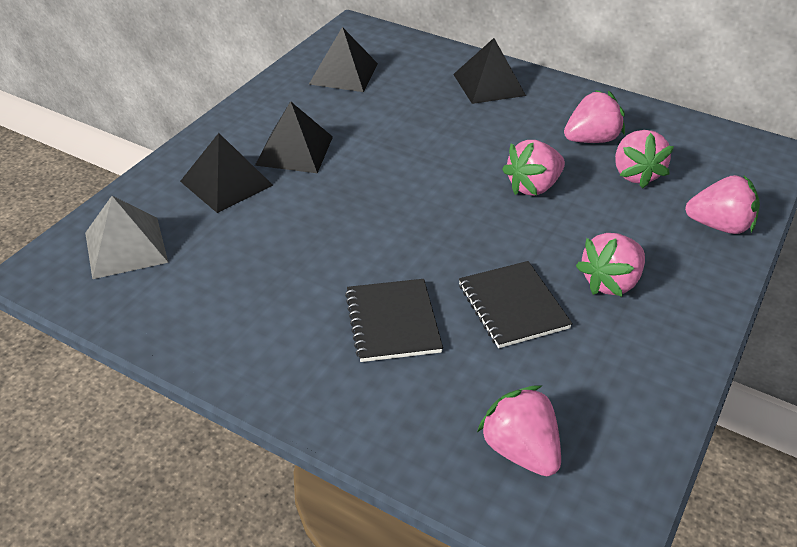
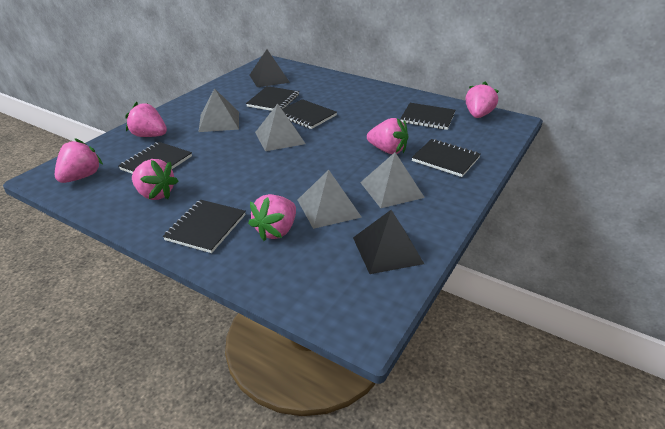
black notebook: 2 -> 6
black pyramid: 4 -> 2
grey pyramid: 1 -> 4

